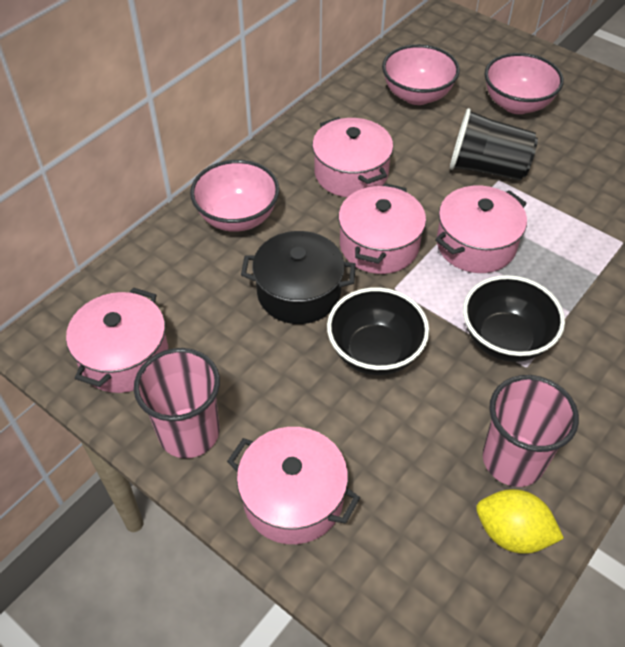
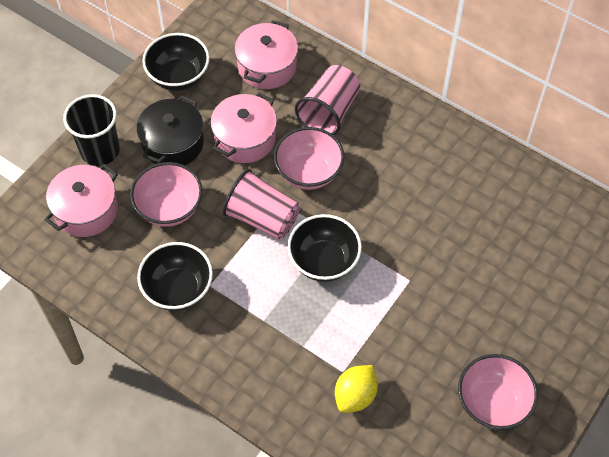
black bowl: 2 -> 3
pink pot: 5 -> 3

